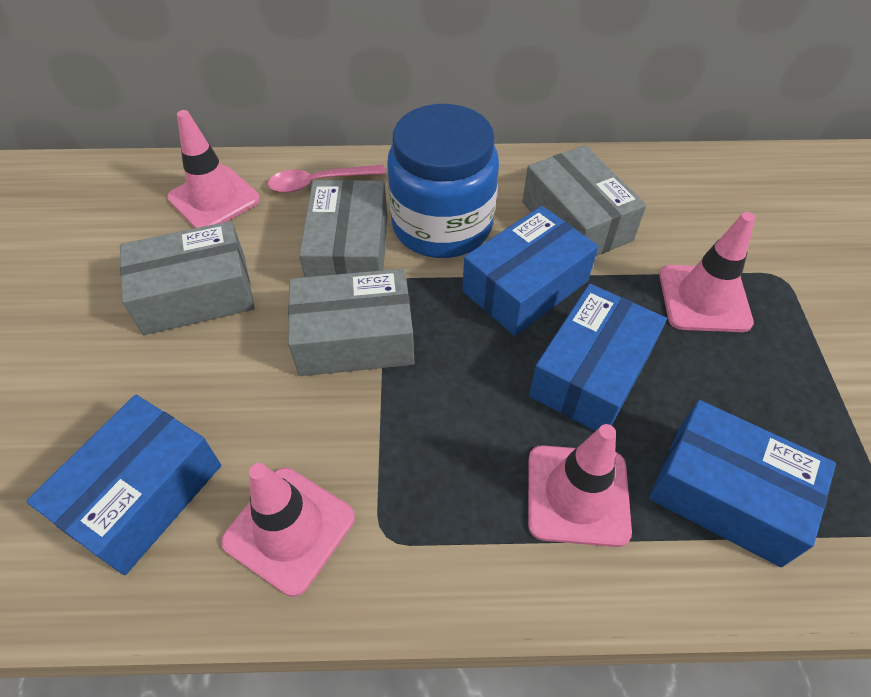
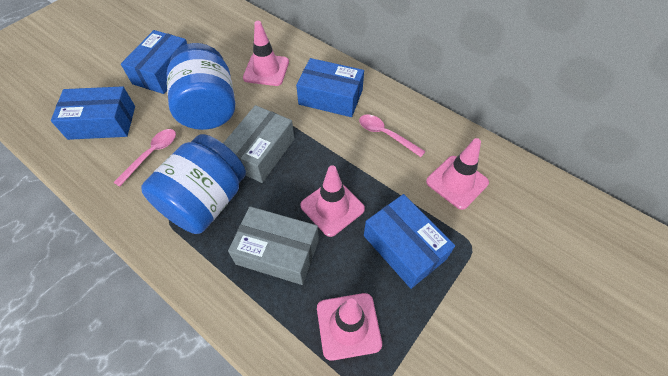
blue jar: 1 -> 2
grey box: 4 -> 2
pink spoon: 1 -> 2

